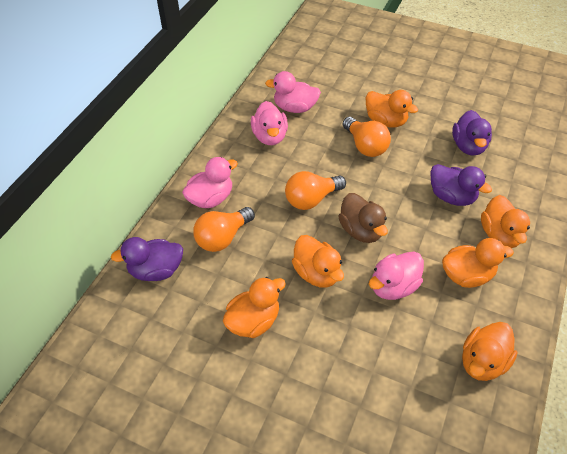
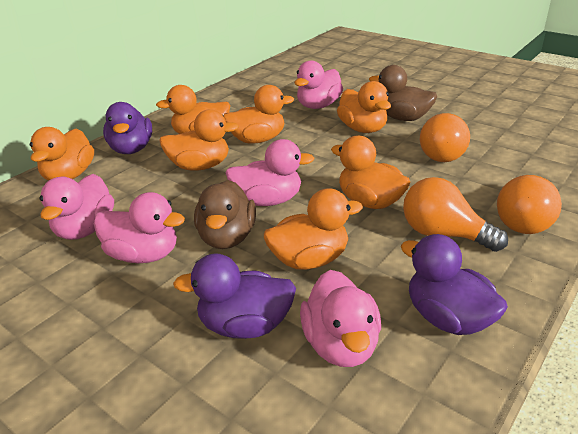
brown duck: 1 -> 2
orange duck: 6 -> 7
pink duck: 4 -> 5

